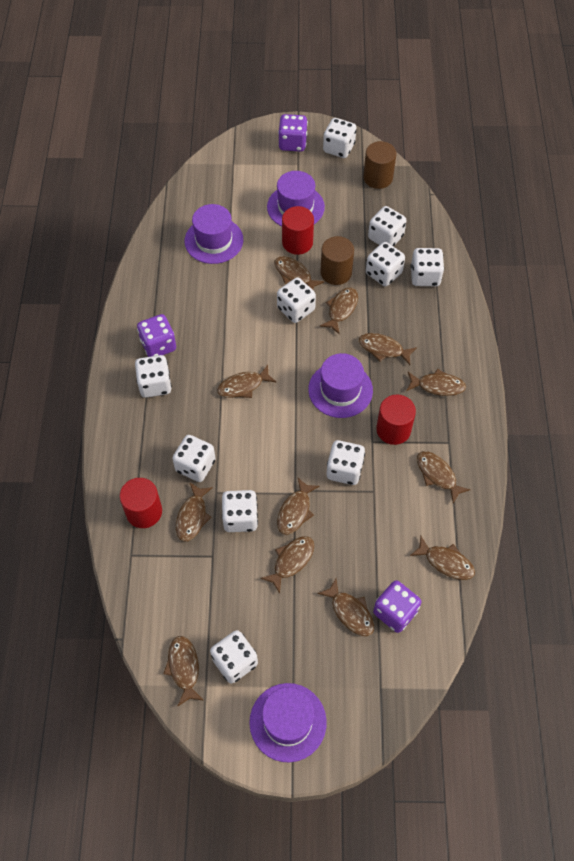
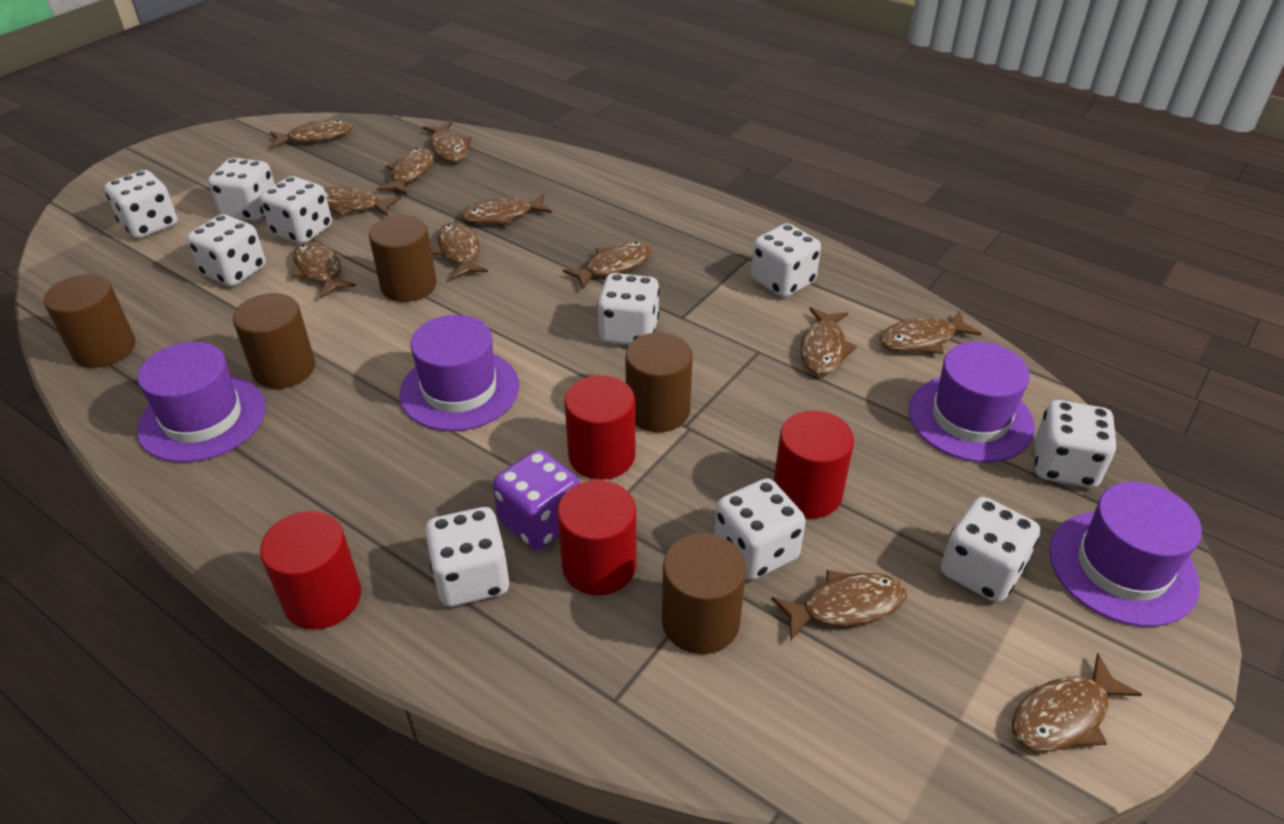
brown cylinder: 2 -> 5
purple dice: 3 -> 1
red cylinder: 3 -> 4

